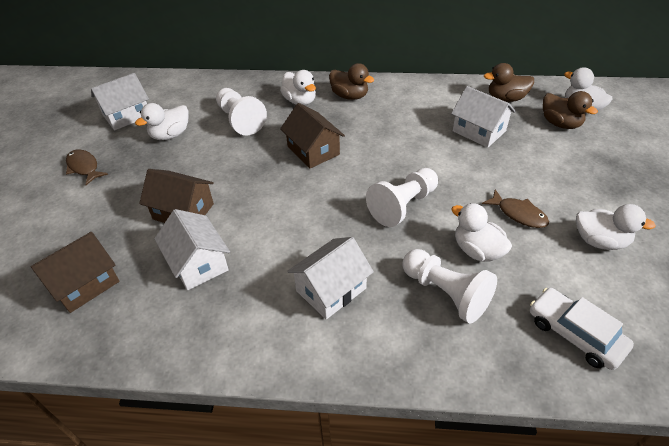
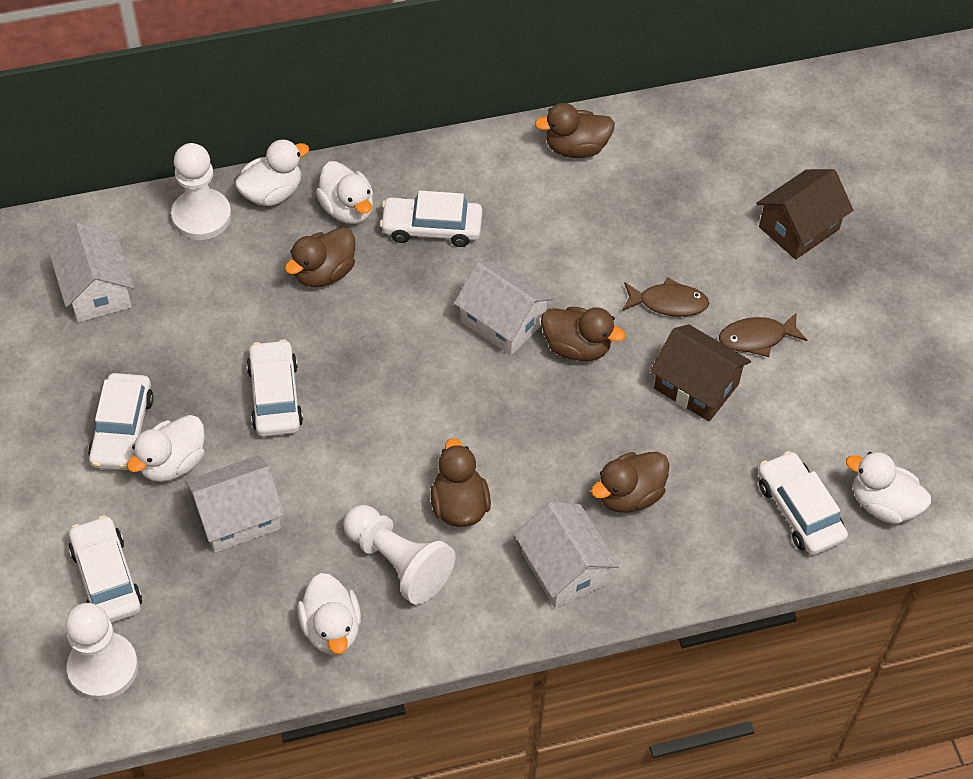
brown duck: 3 -> 5
brown house: 3 -> 2
white car: 1 -> 5

